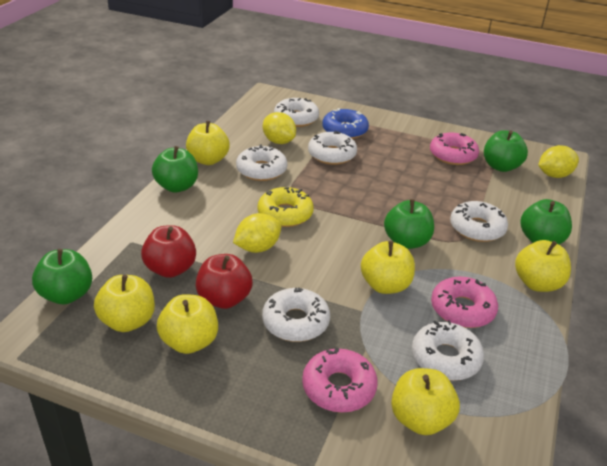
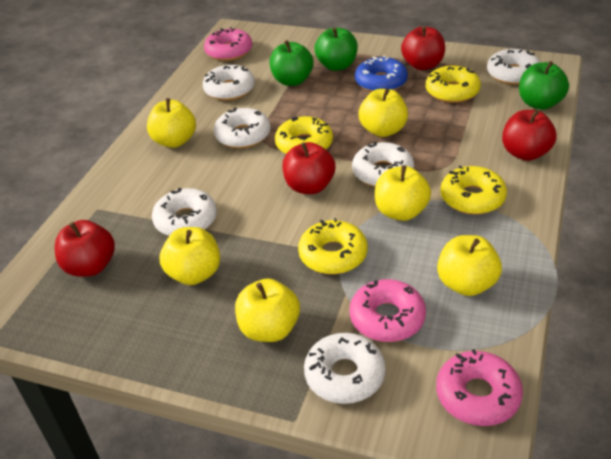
green apple: 5 -> 3
red apple: 2 -> 4
yellow donut: 1 -> 4
yellow lemon: 3 -> 0

